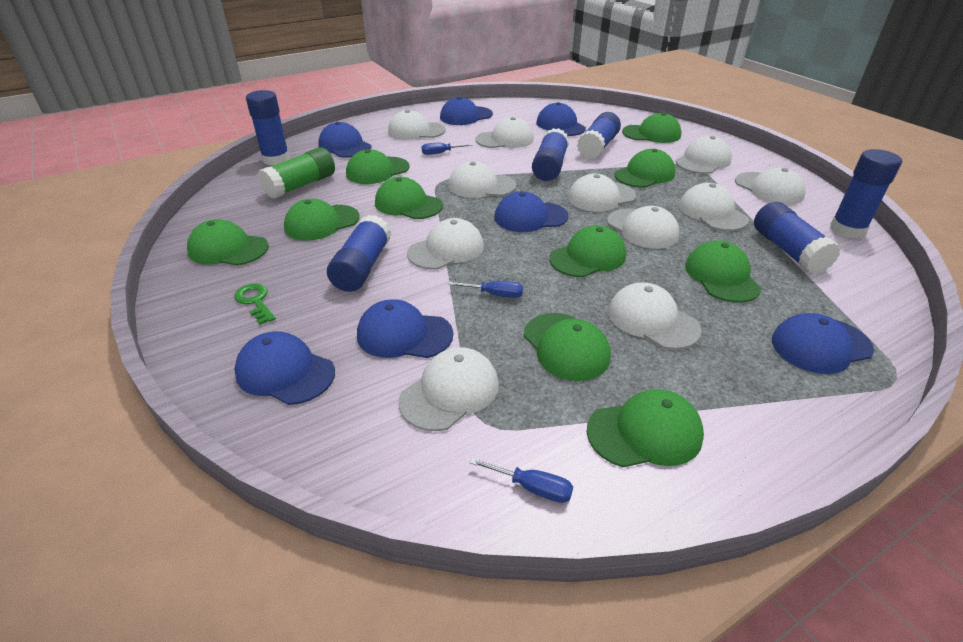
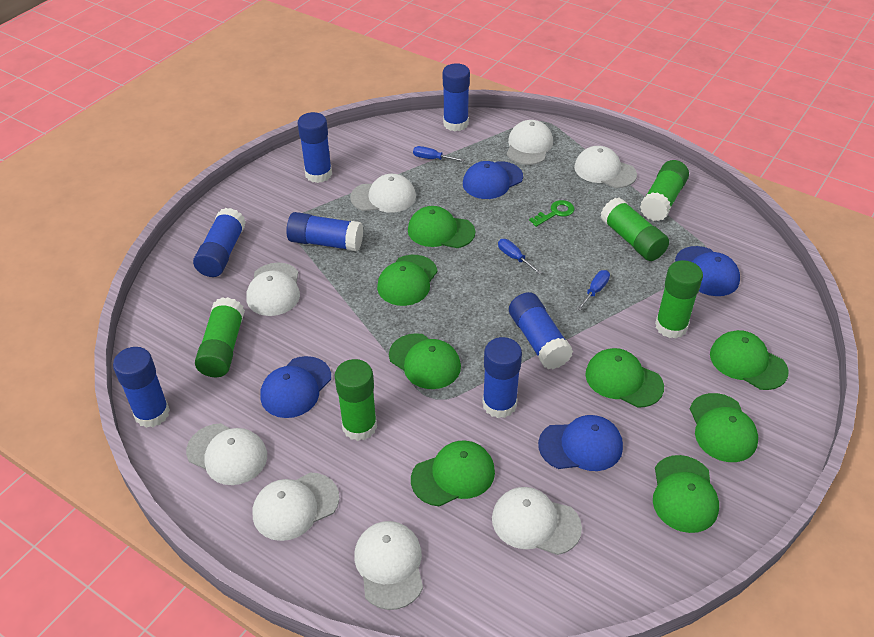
blue cap: 7 -> 4
blue glue stick: 6 -> 7
green cap: 10 -> 8
green glue stick: 1 -> 5
white cap: 11 -> 8

